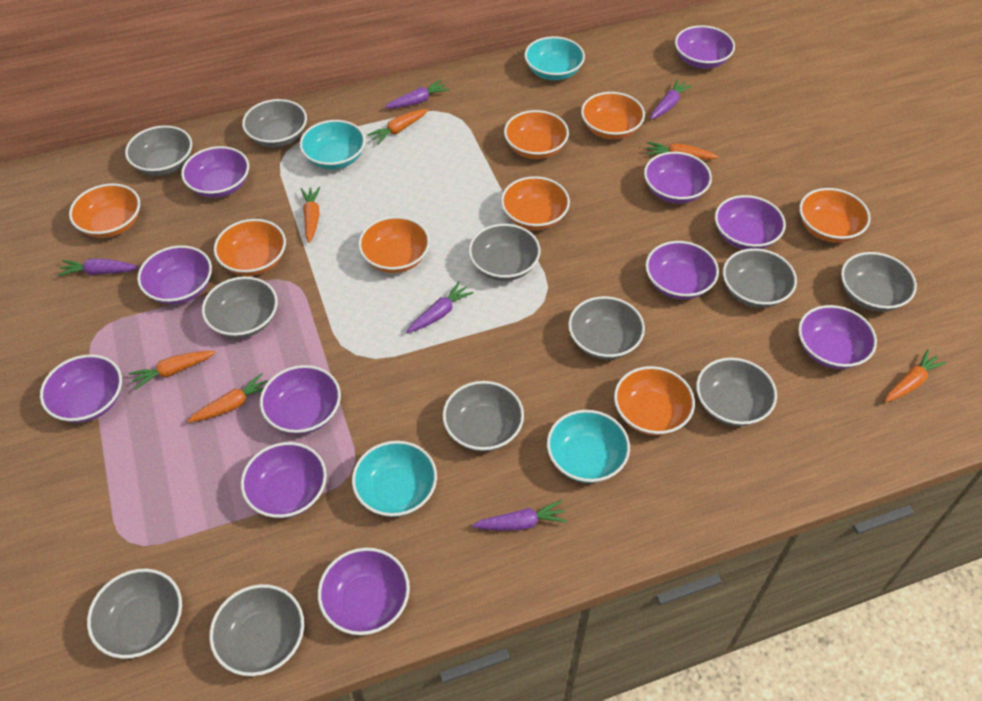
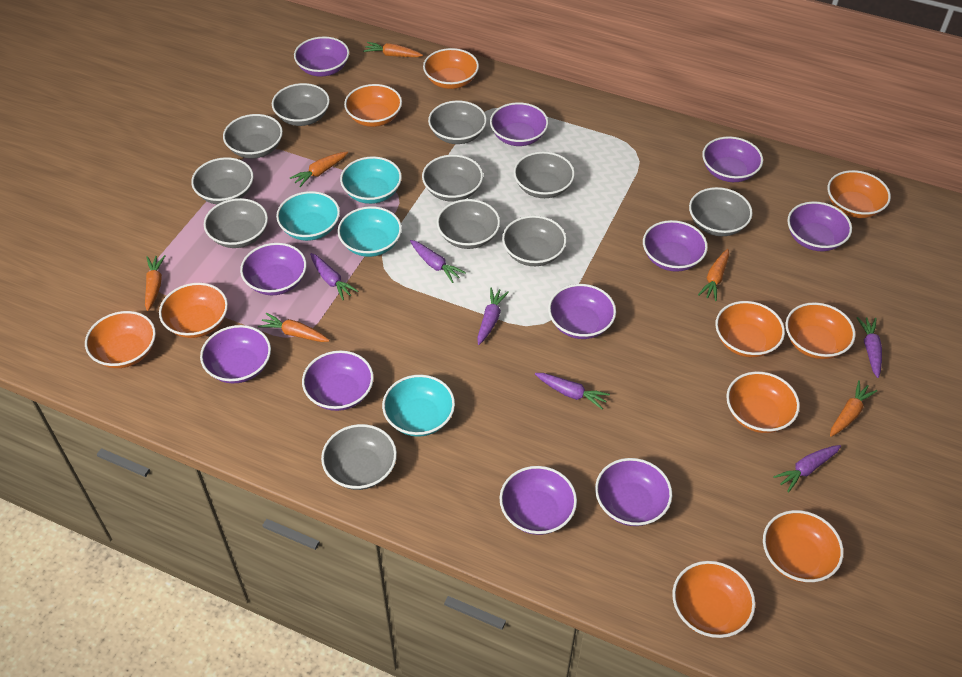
orange bowl: 8 -> 10
purple carrot: 5 -> 6

